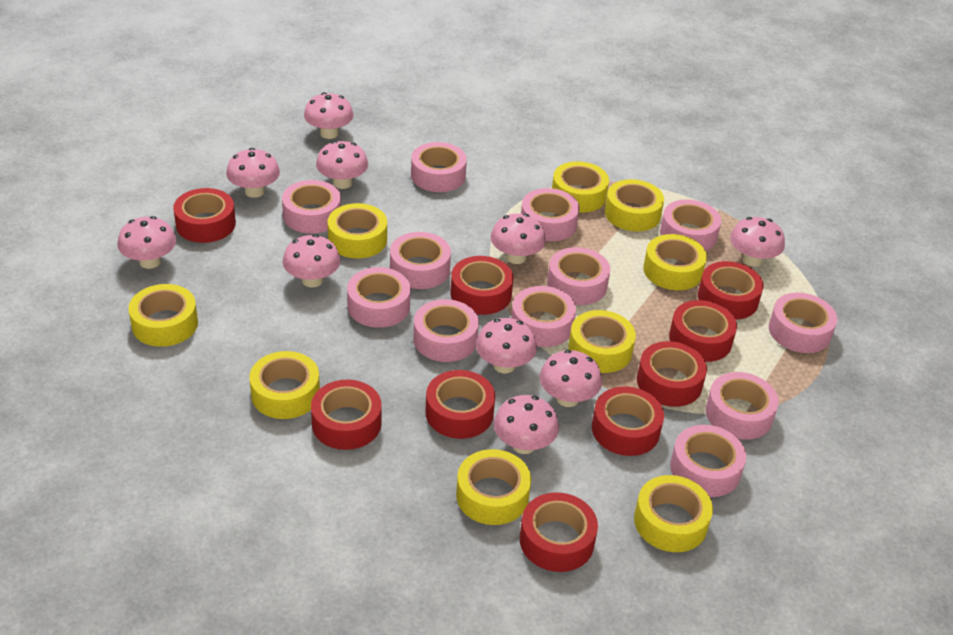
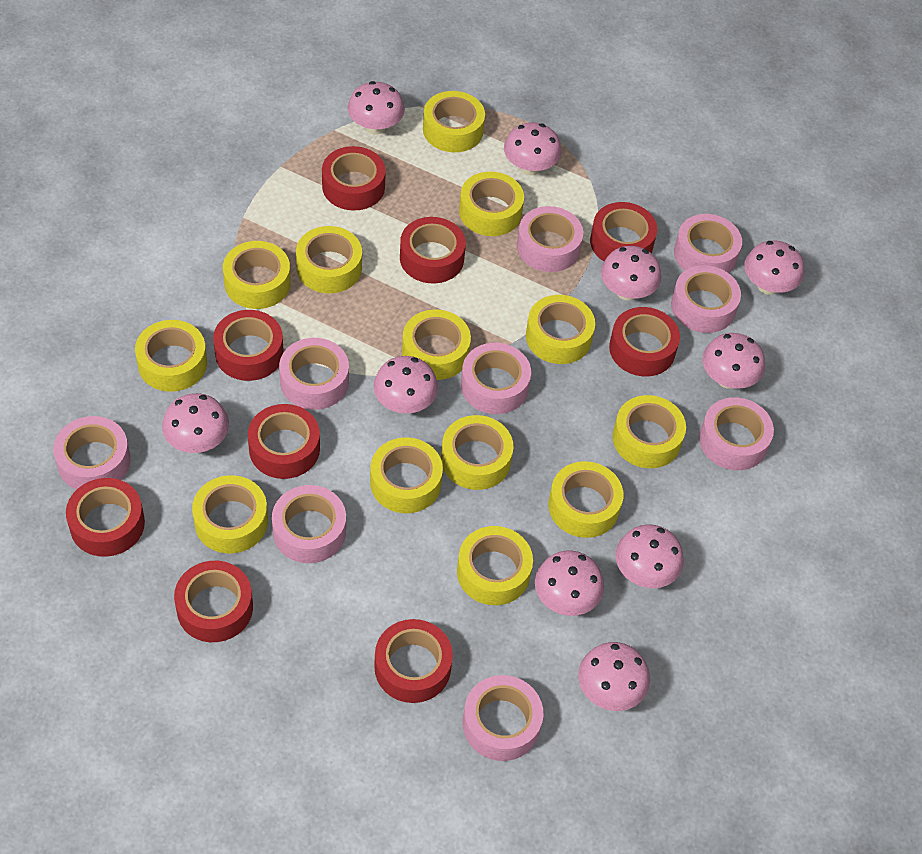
pink tape: 12 -> 9
yellow tape: 9 -> 13

